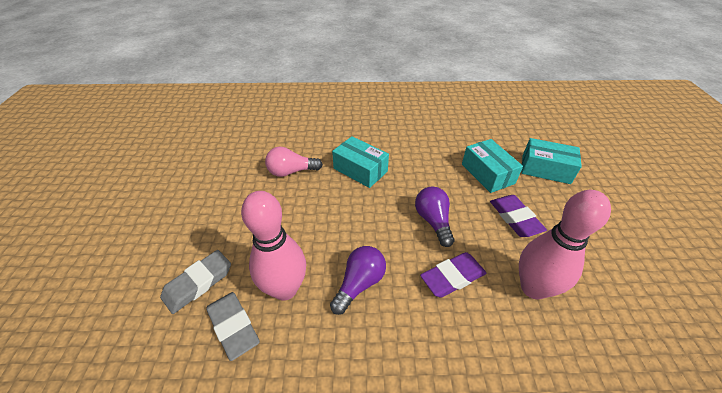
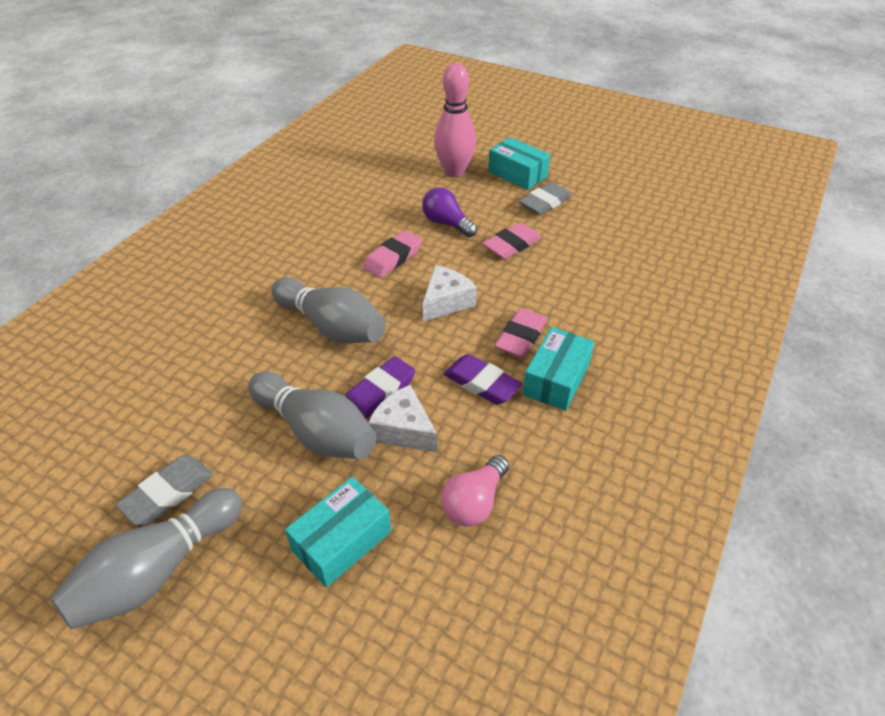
grey bowling pin: 0 -> 3
pink bowling pin: 2 -> 1
pink eraser: 0 -> 3
purple light bulb: 2 -> 1
white cheese: 0 -> 2

